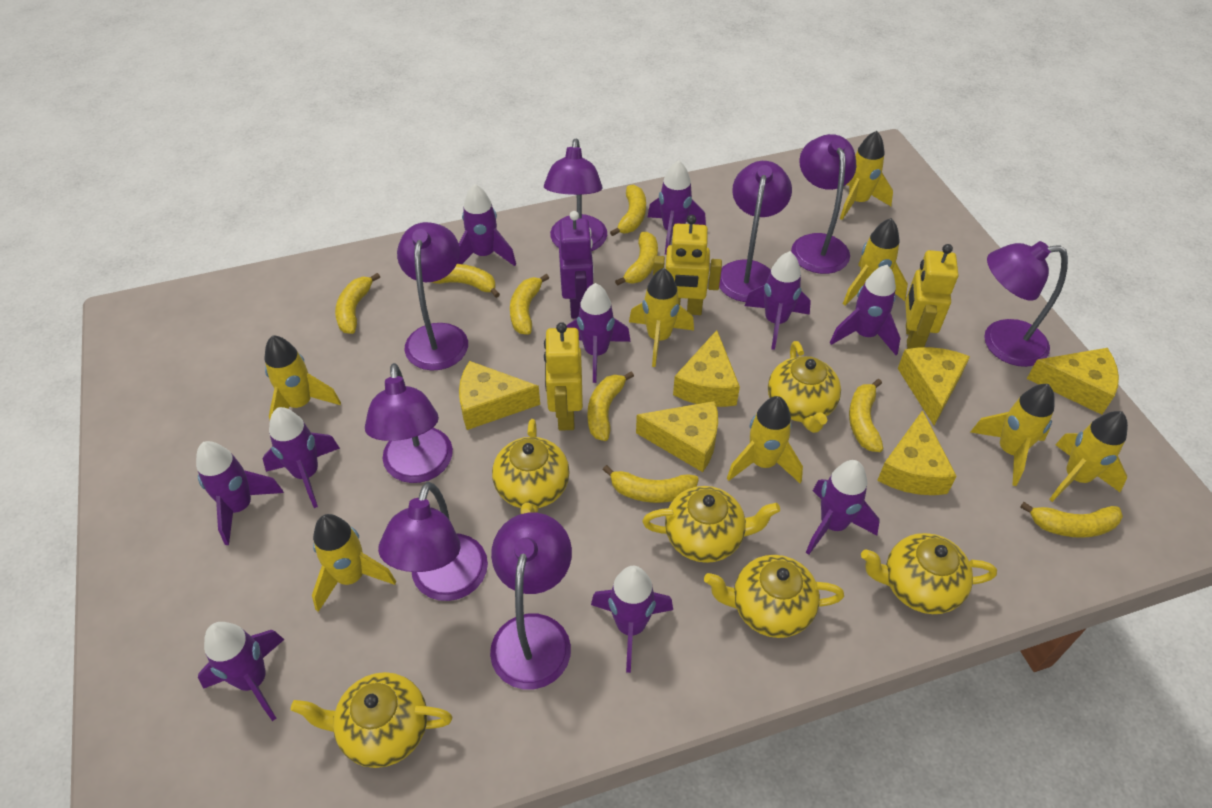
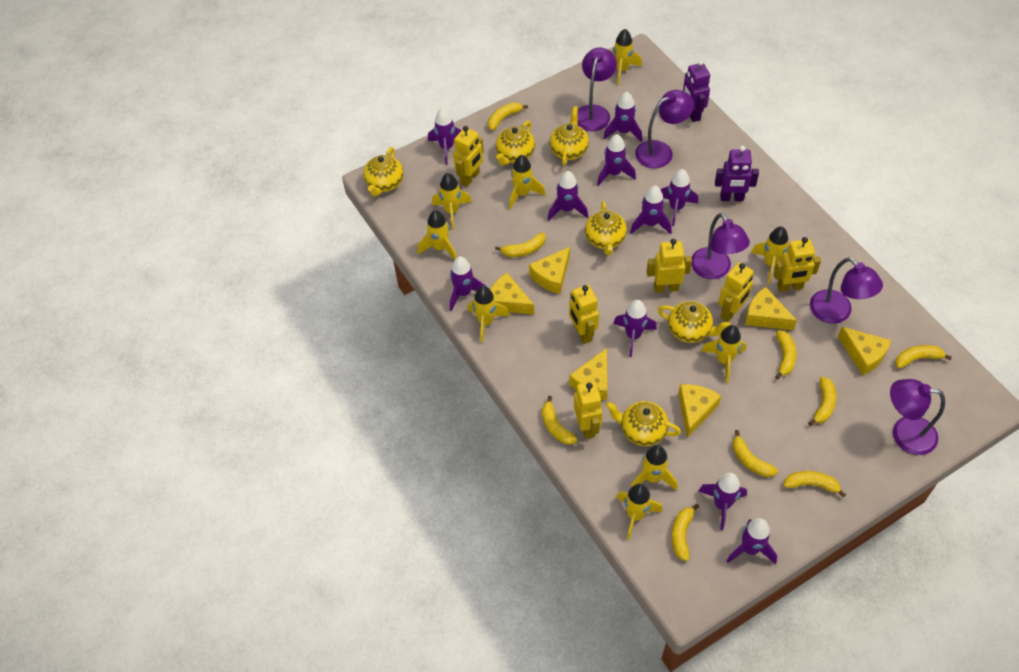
purple lamp: 8 -> 5
purple robot: 1 -> 2
yellow robot: 3 -> 6
yellow rocket: 8 -> 9

